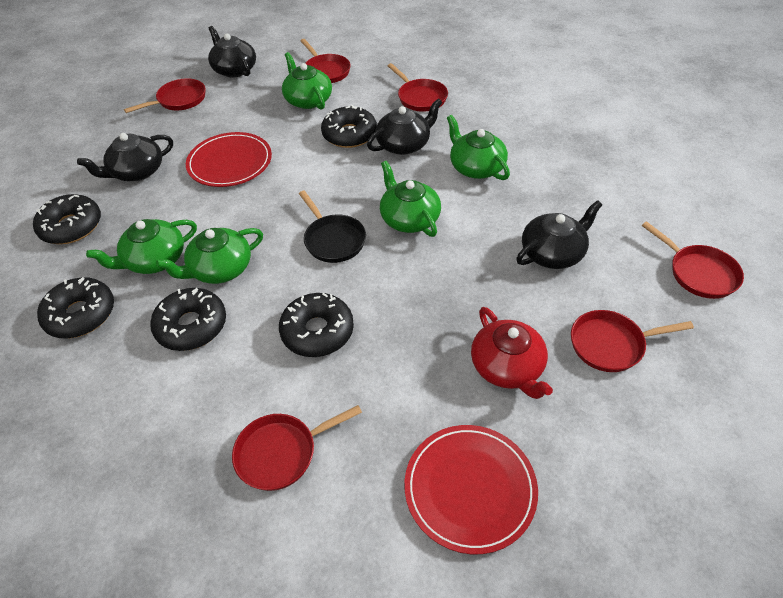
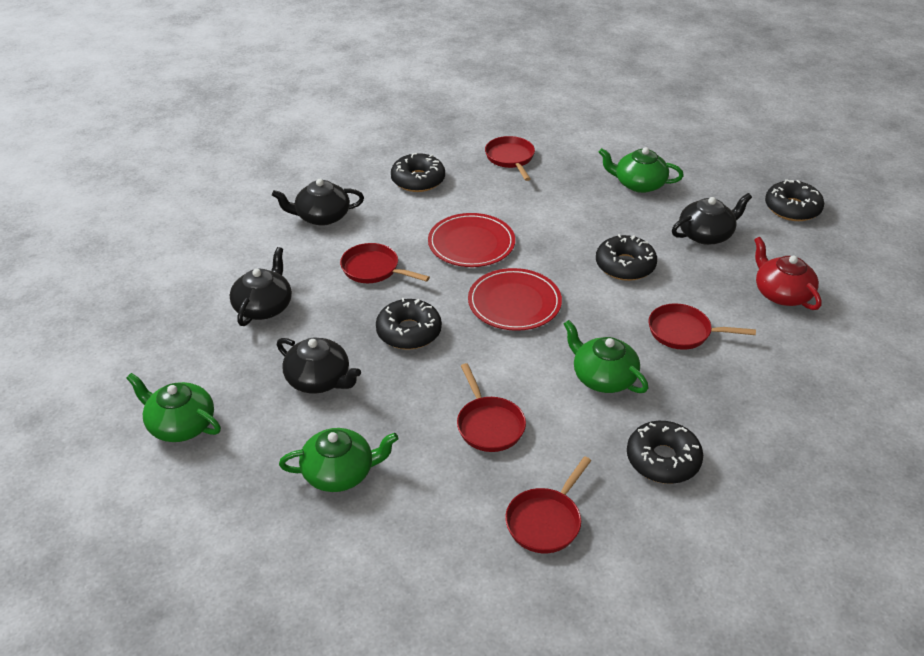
black pan: 1 -> 0
green teapot: 5 -> 4
red pan: 6 -> 5

